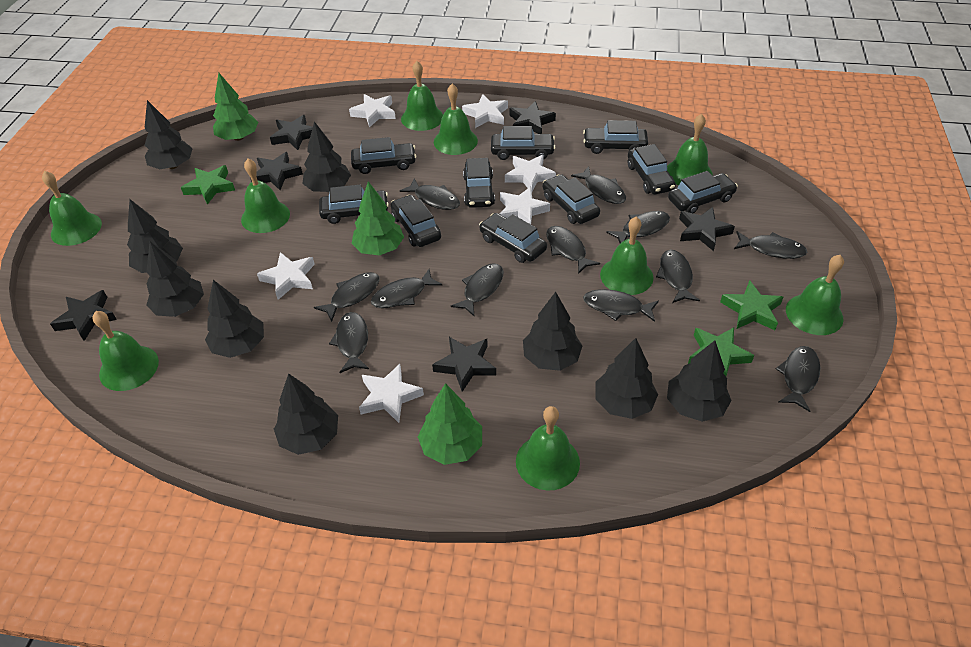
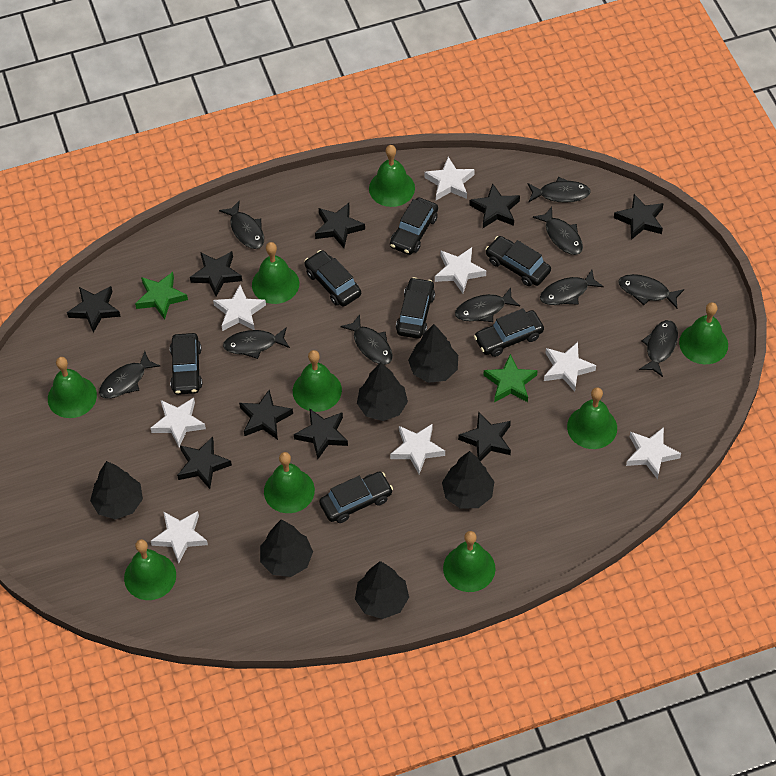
black car: 10 -> 7
black fish: 12 -> 10
black star: 6 -> 9
black tree: 9 -> 6
green star: 3 -> 2
green tree: 3 -> 0
white star: 6 -> 8

